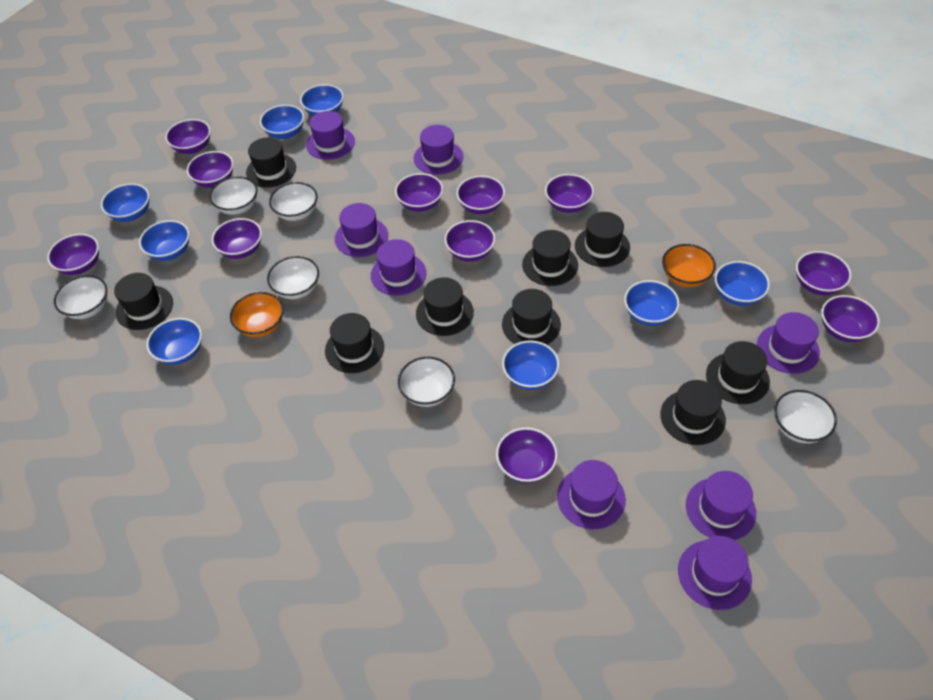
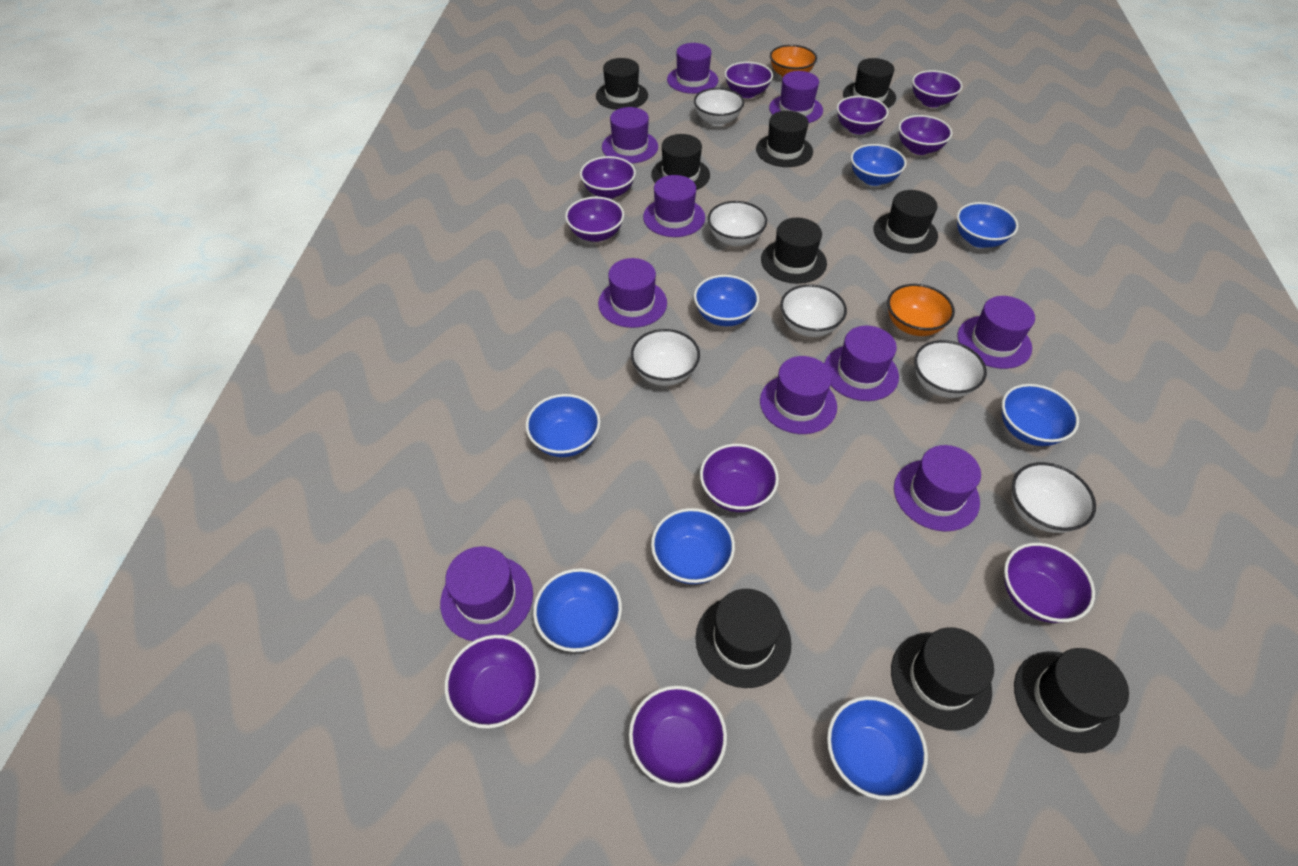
purple bowl: 11 -> 10
purple hat: 8 -> 10

